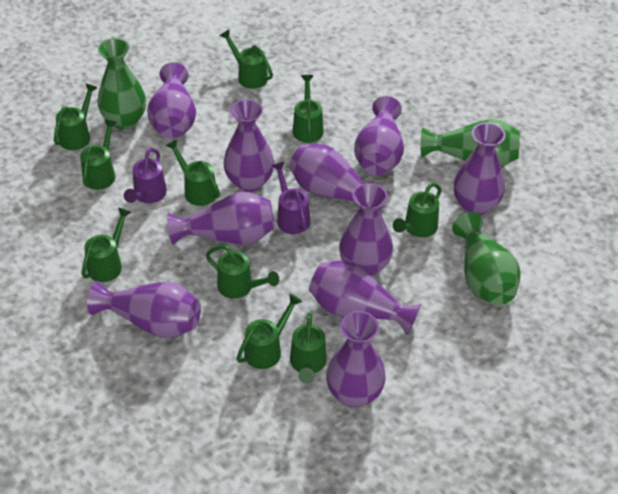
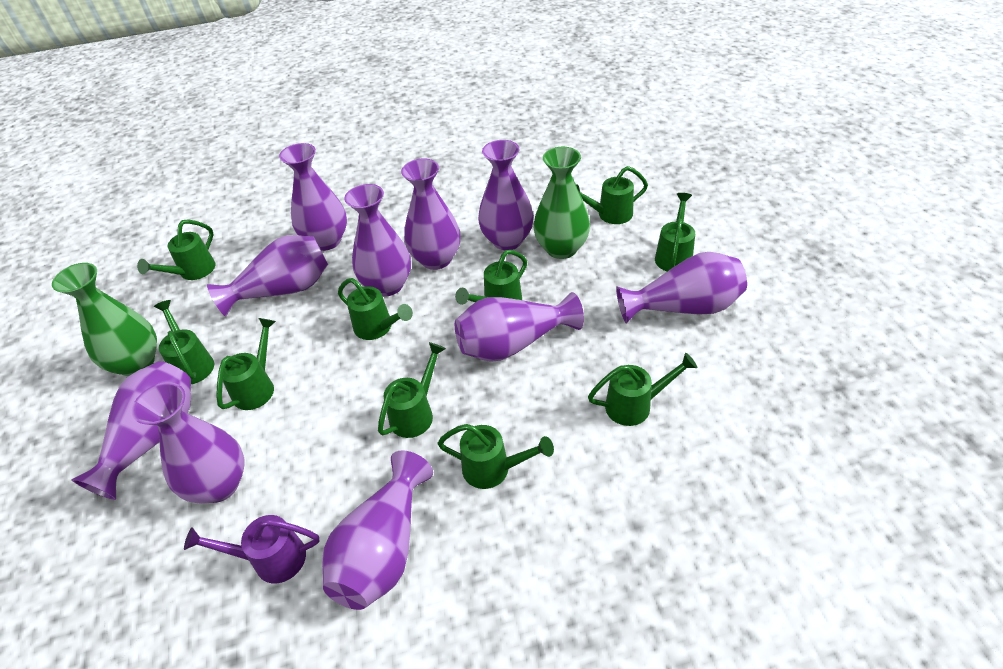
green vase: 3 -> 2
purple watering can: 2 -> 1

